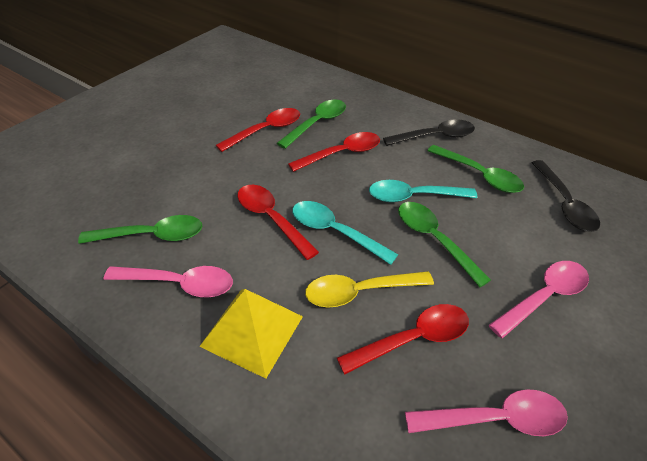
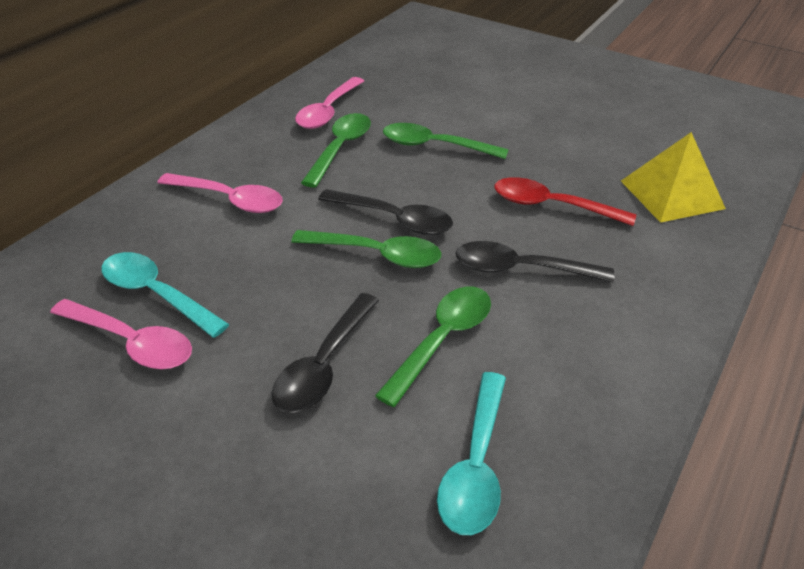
black spoon: 2 -> 3
red spoon: 4 -> 1
yellow spoon: 1 -> 0

